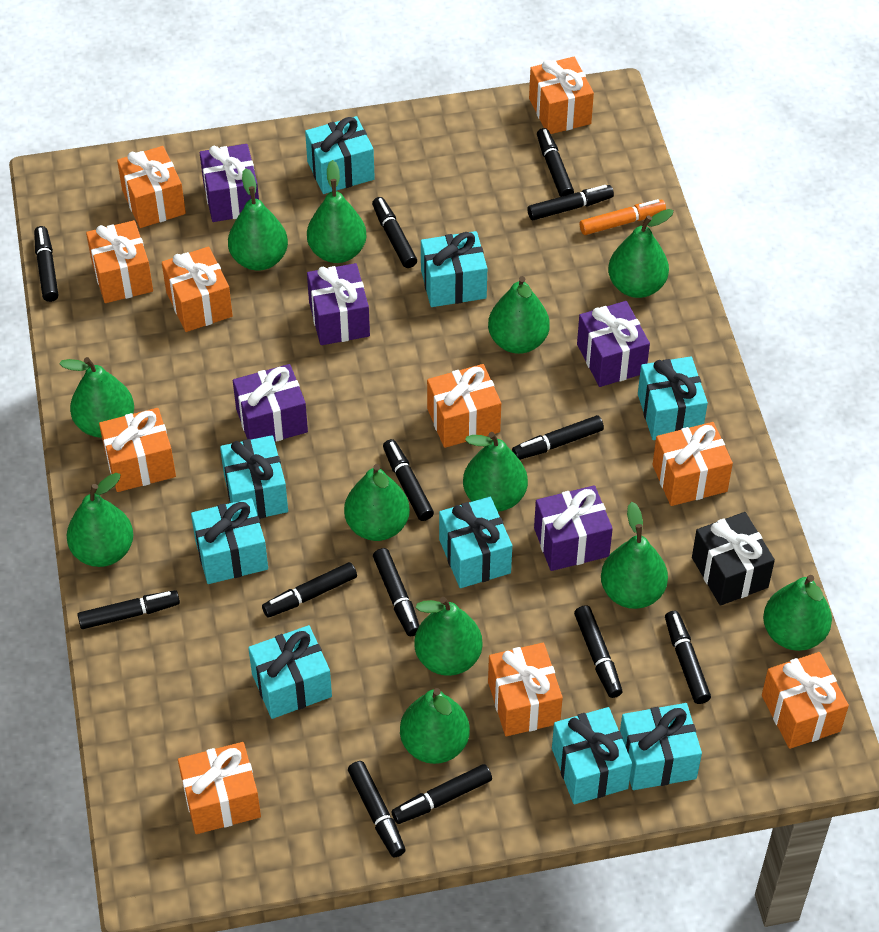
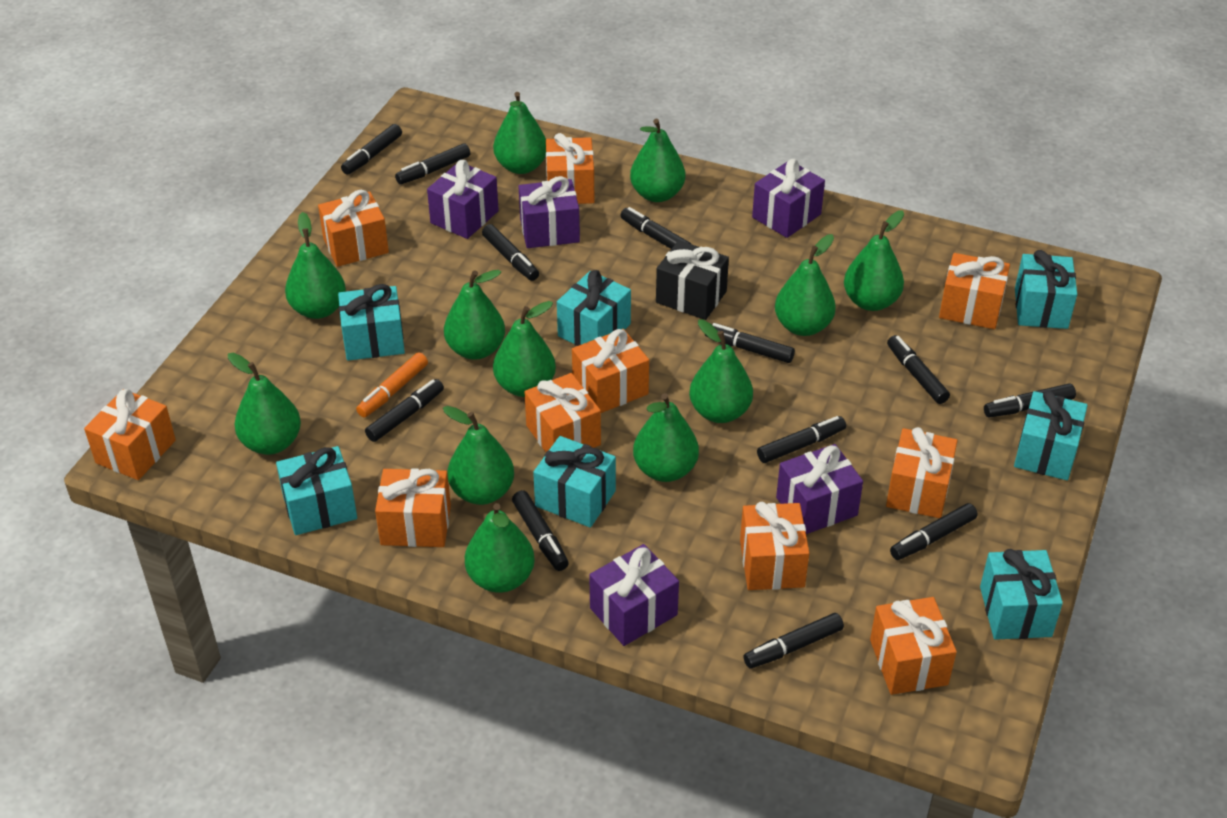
black marker: 13 -> 12
turquoise gift: 9 -> 7

